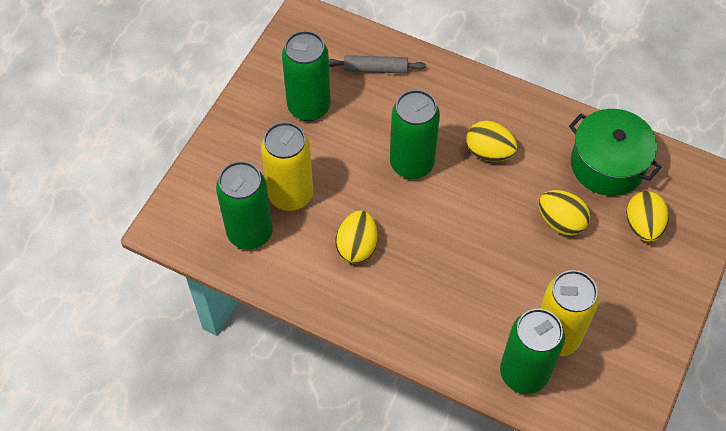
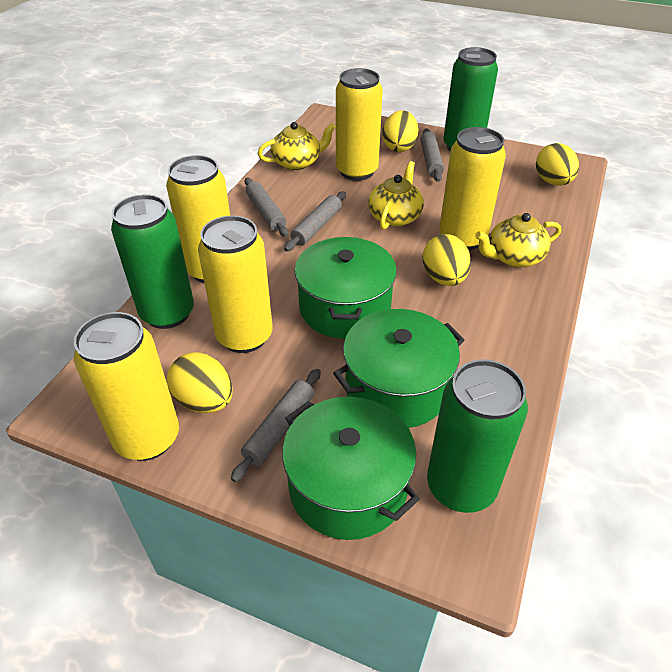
green can: 4 -> 3
green pot: 1 -> 3
grey rolling pin: 1 -> 4
yellow can: 2 -> 5
yellow teapot: 0 -> 3

